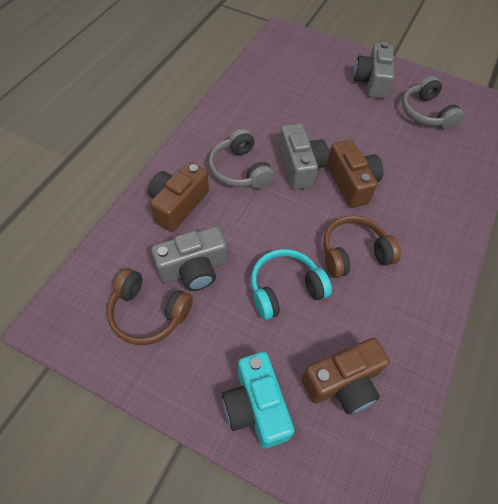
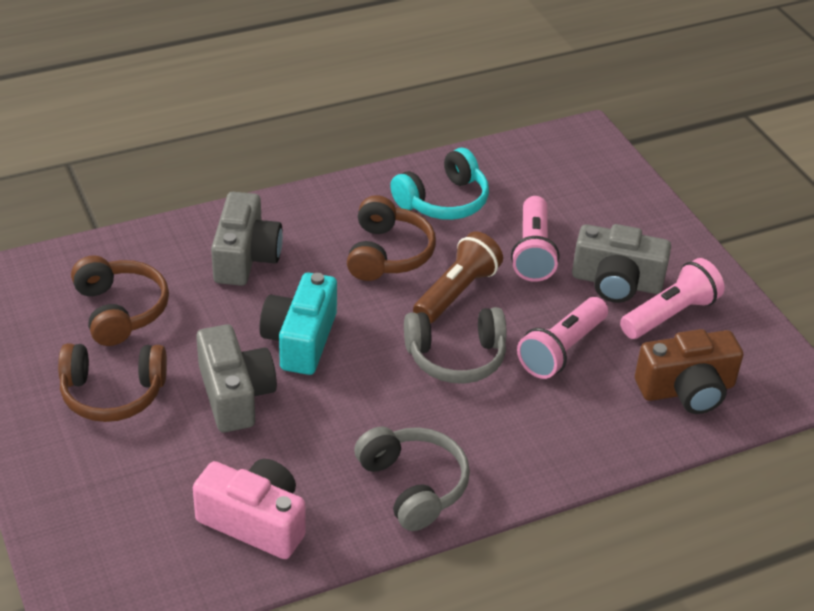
brown camera: 3 -> 1
brown flashlight: 0 -> 1
brown headphones: 2 -> 3
pink camera: 0 -> 1
pink flashlight: 0 -> 3

